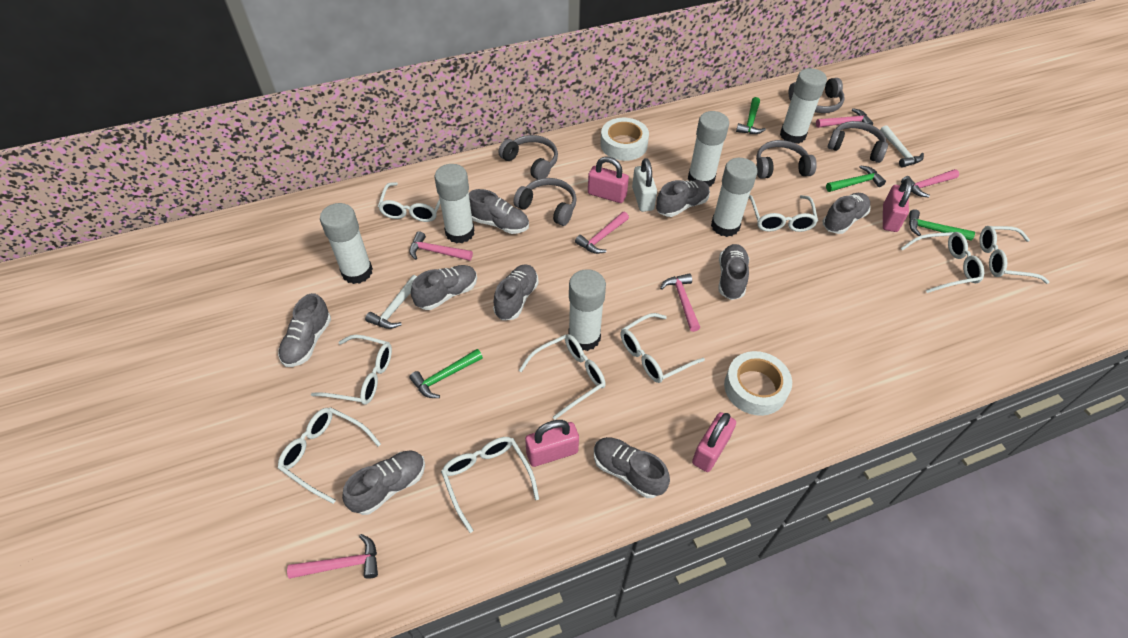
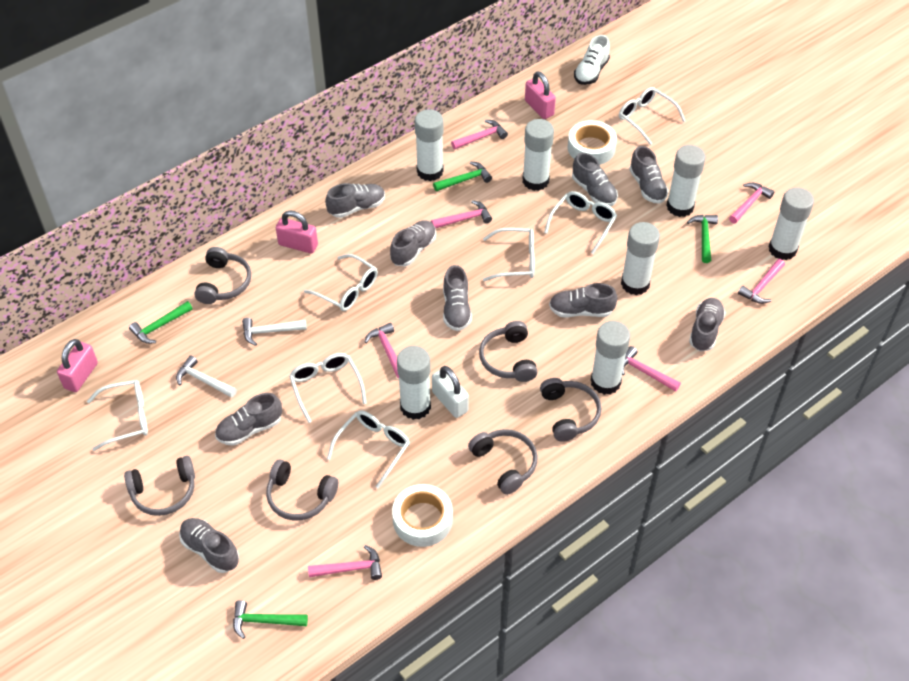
grey headphones: 5 -> 6
pink hammer: 6 -> 7
pink padlock: 4 -> 3
white glasses: 9 -> 7
white glue stick: 6 -> 7
white shoe: 0 -> 1

